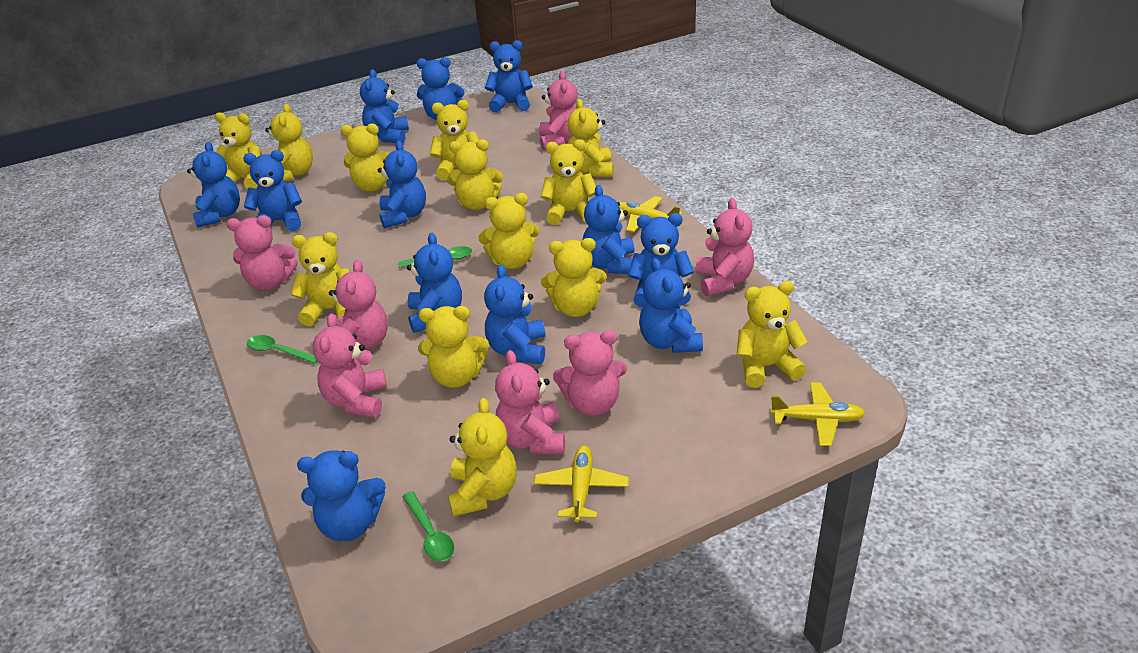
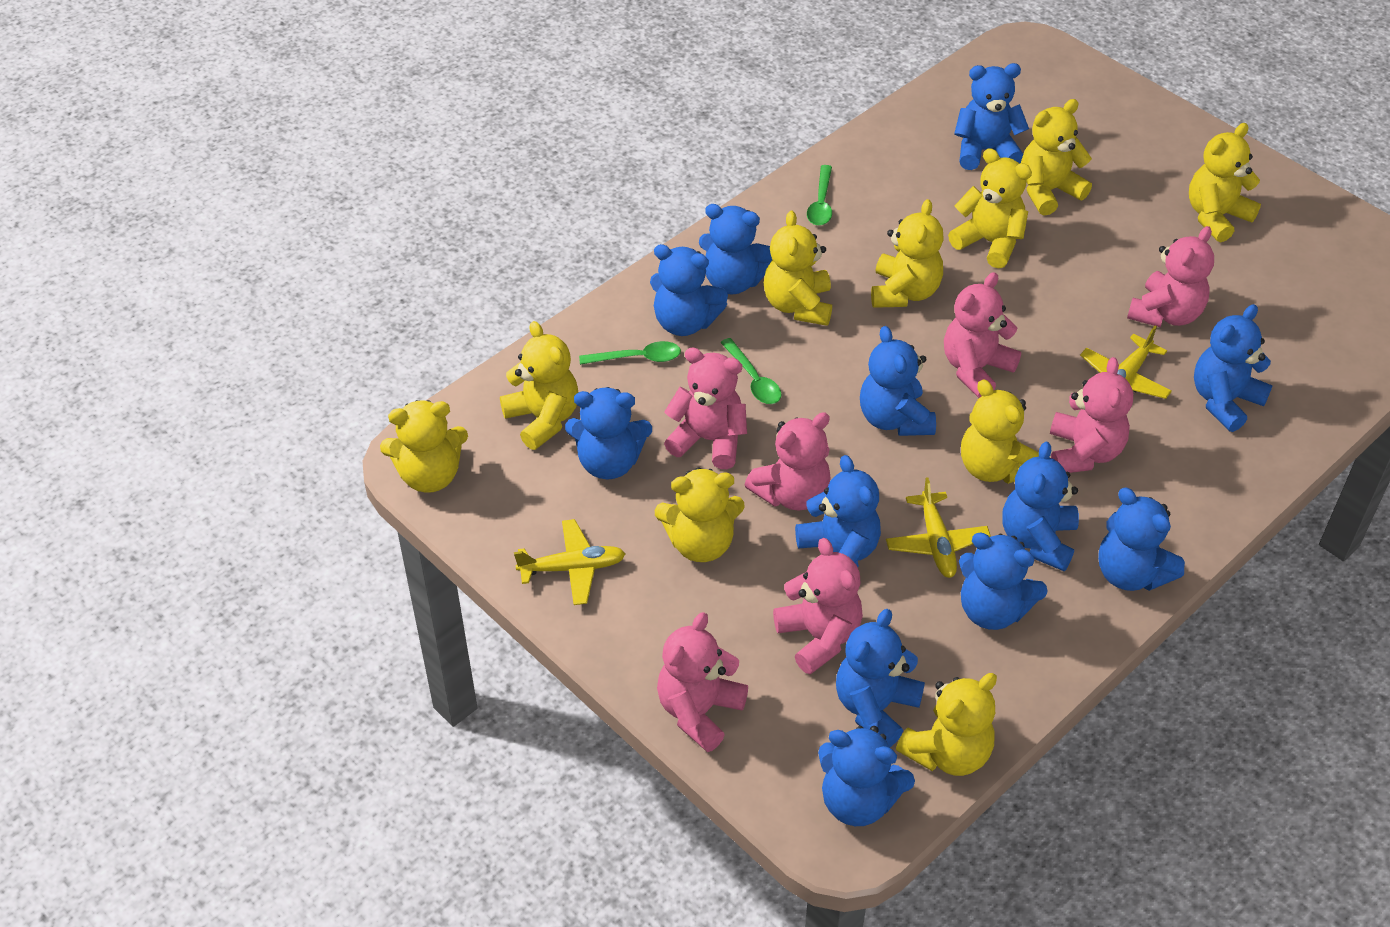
yellow teddy bear: 13 -> 10

